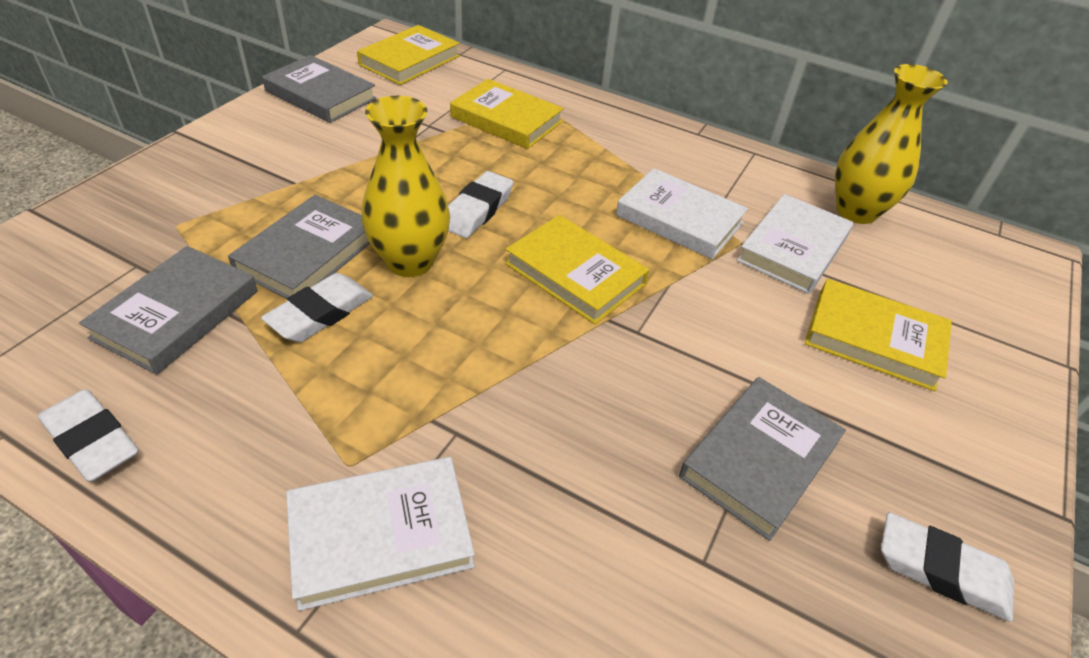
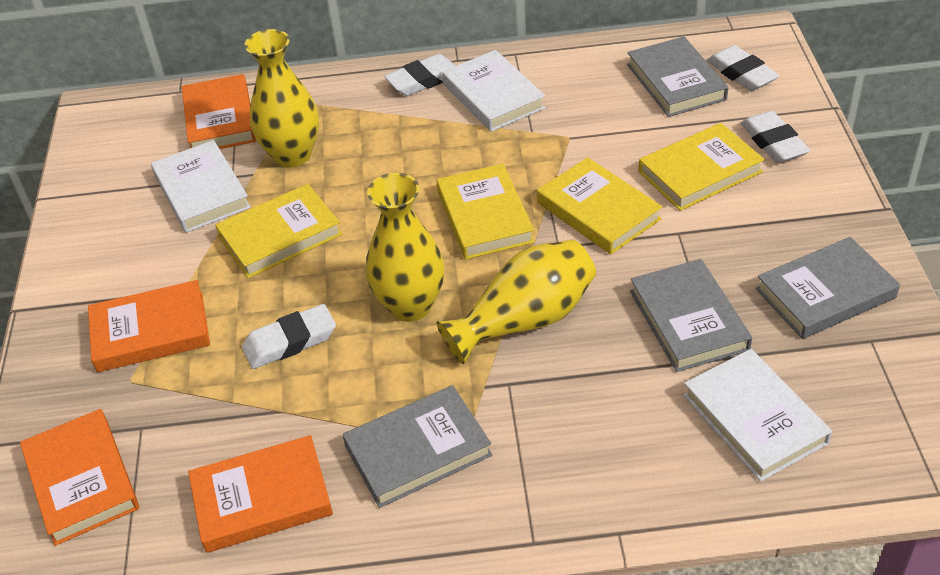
orange book: 0 -> 4
yellow vase: 2 -> 3

